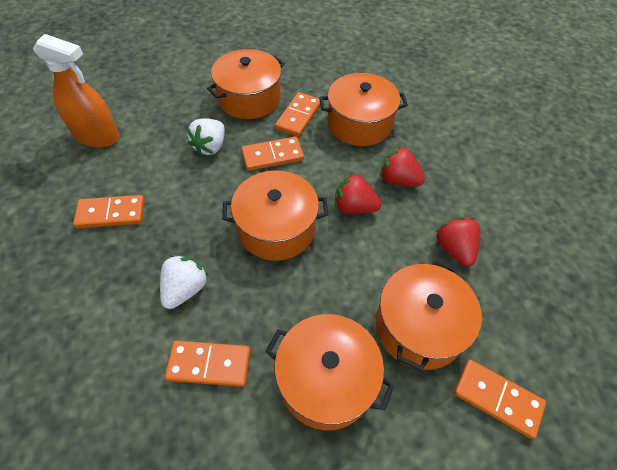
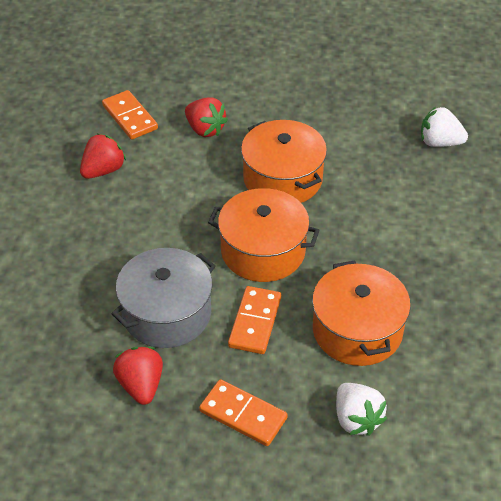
grey pot: 0 -> 1
orange domino: 5 -> 3
orange pot: 5 -> 3
orange spray bottle: 1 -> 0

